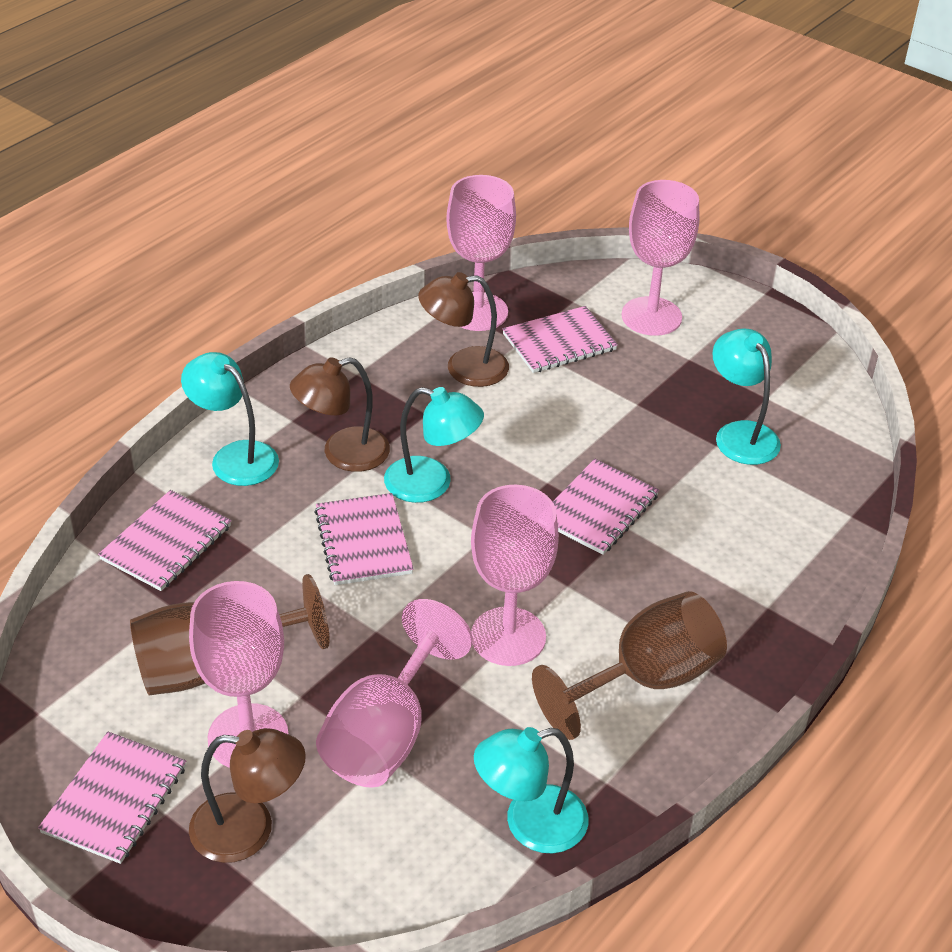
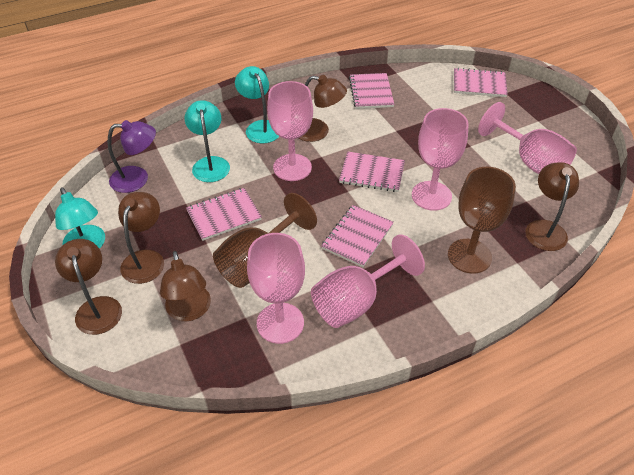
brown lamp: 3 -> 5
purple lamp: 0 -> 1
turquoise lamp: 4 -> 3

